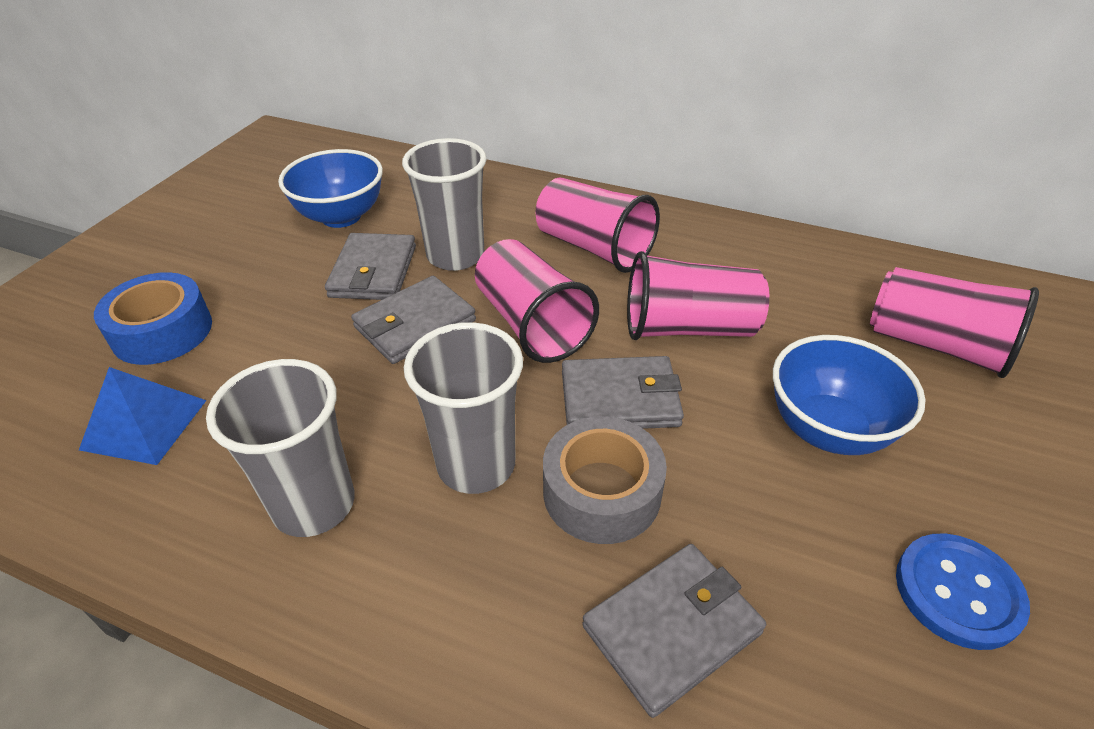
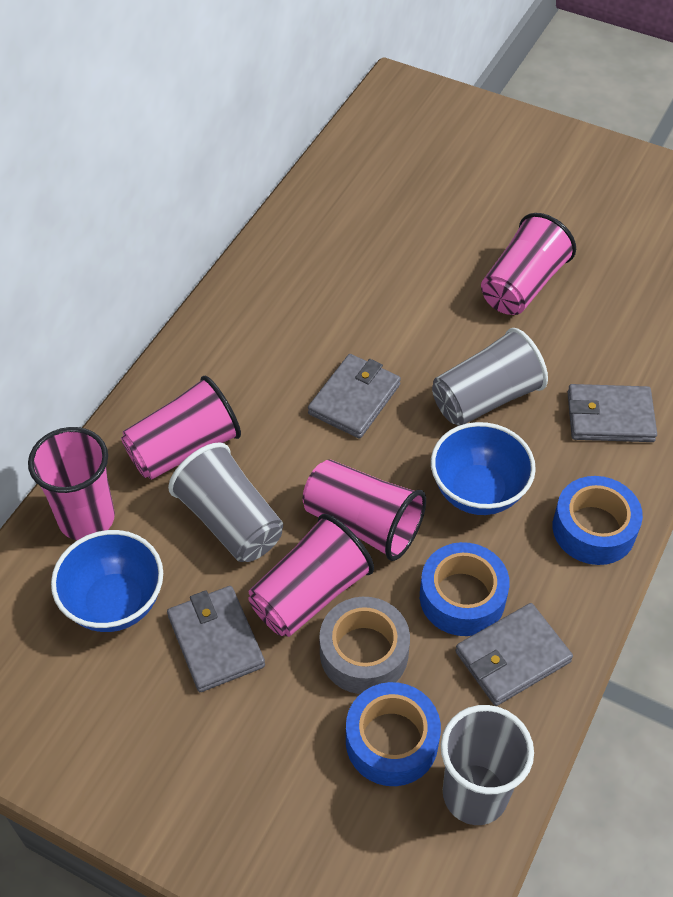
blue button: 1 -> 0
blue pyramid: 1 -> 0
blue tape: 1 -> 3
pink cup: 4 -> 5

